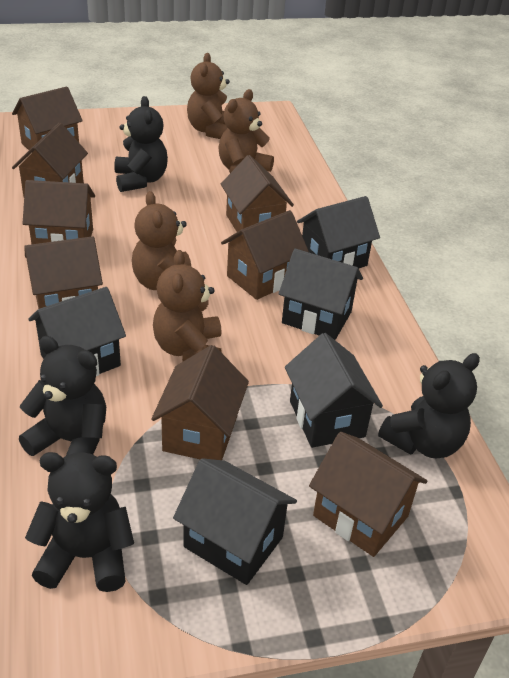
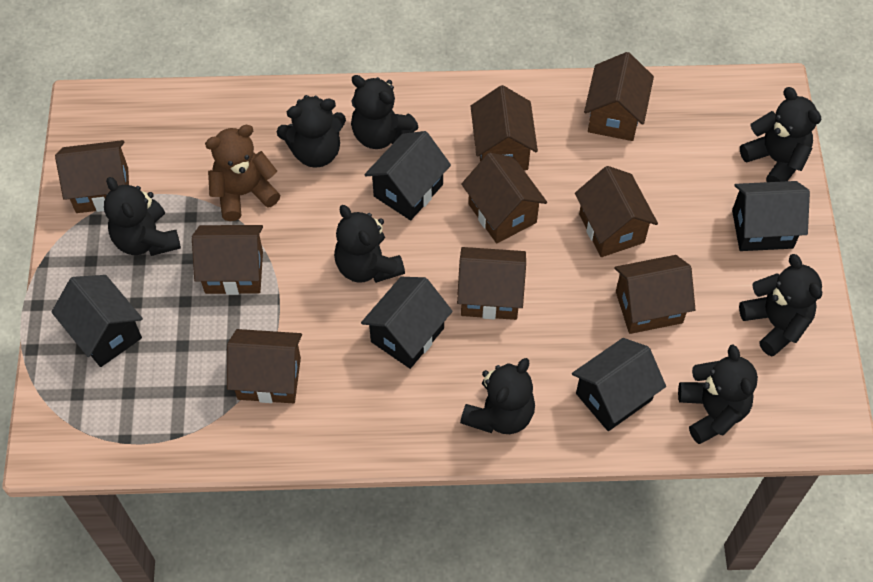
black teddy bear: 4 -> 8
brown house: 8 -> 9
brown teddy bear: 4 -> 1

